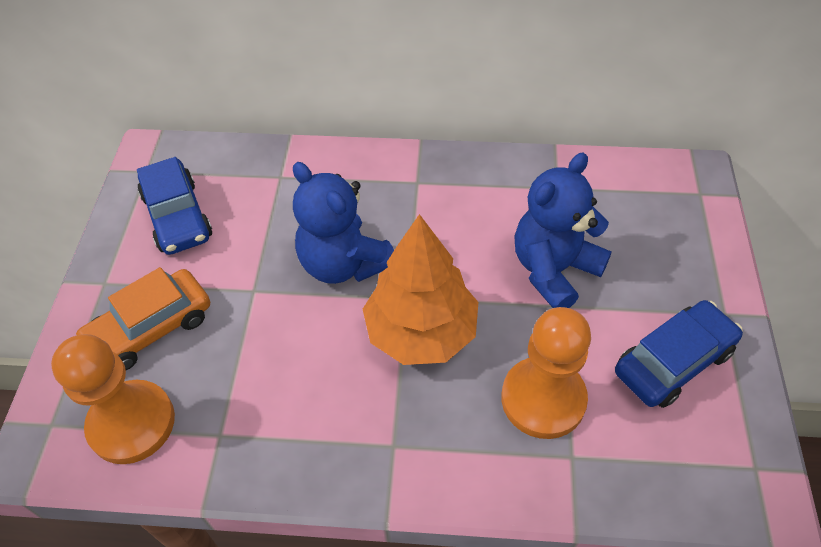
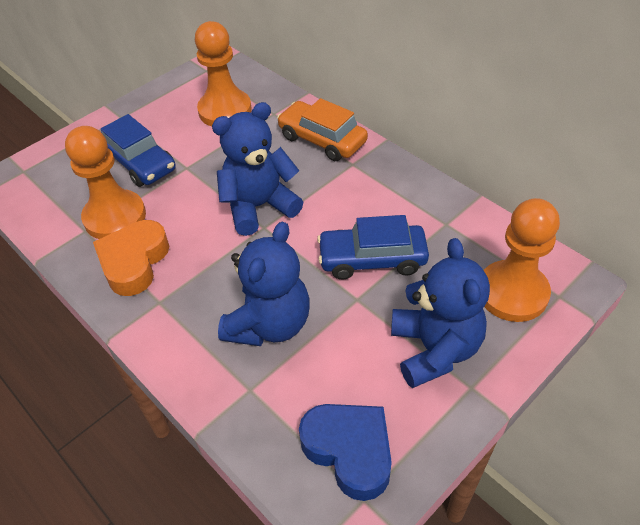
blue heart: 0 -> 1
blue teddy bear: 2 -> 3
orange heart: 0 -> 1
orange pawn: 2 -> 3
orange tree: 1 -> 0

